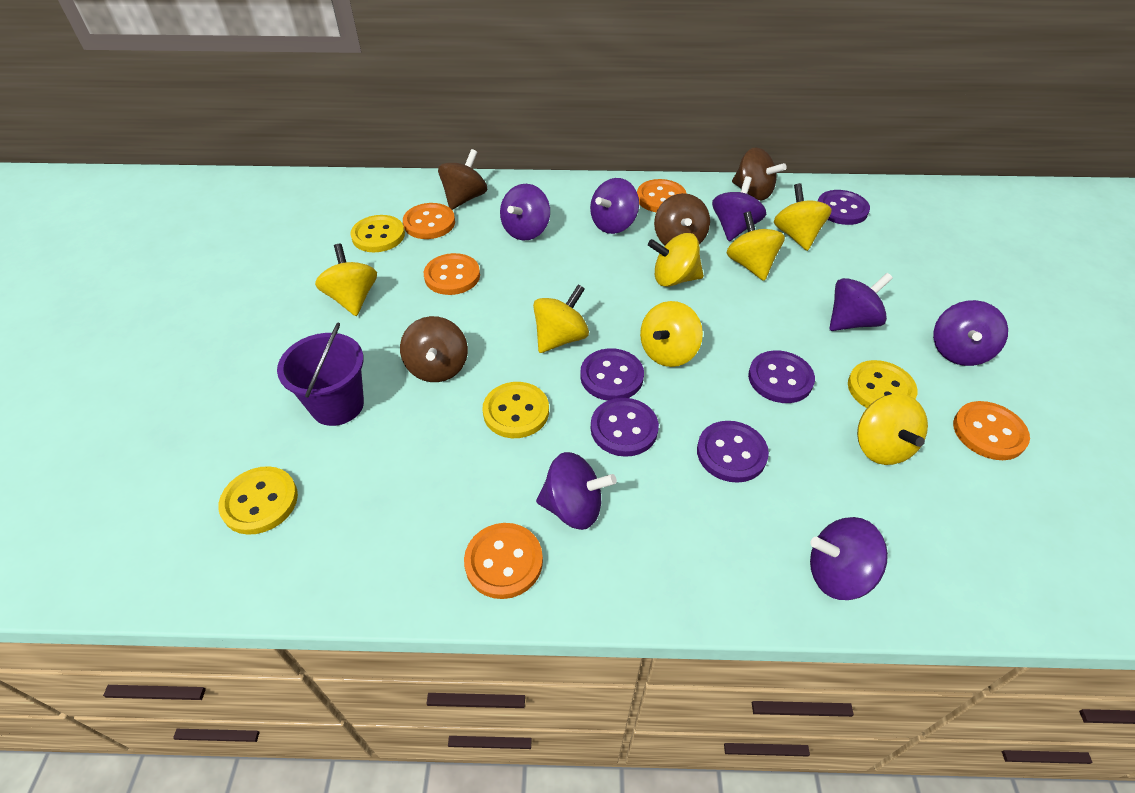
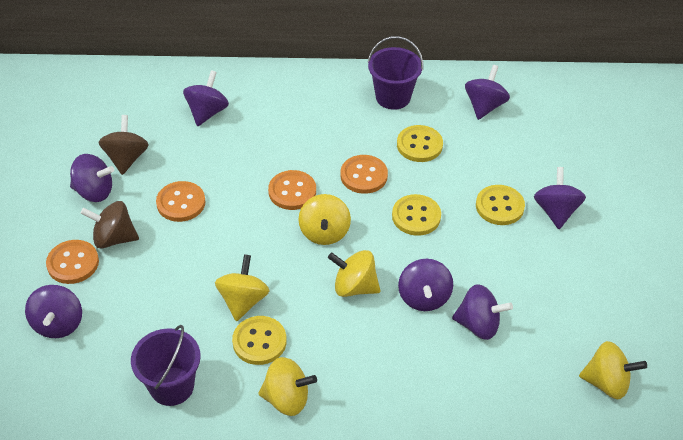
brown spinning top: 4 -> 2
orange button: 5 -> 4
purple bucket: 1 -> 2
purple button: 5 -> 0
yellow spinning top: 7 -> 5

